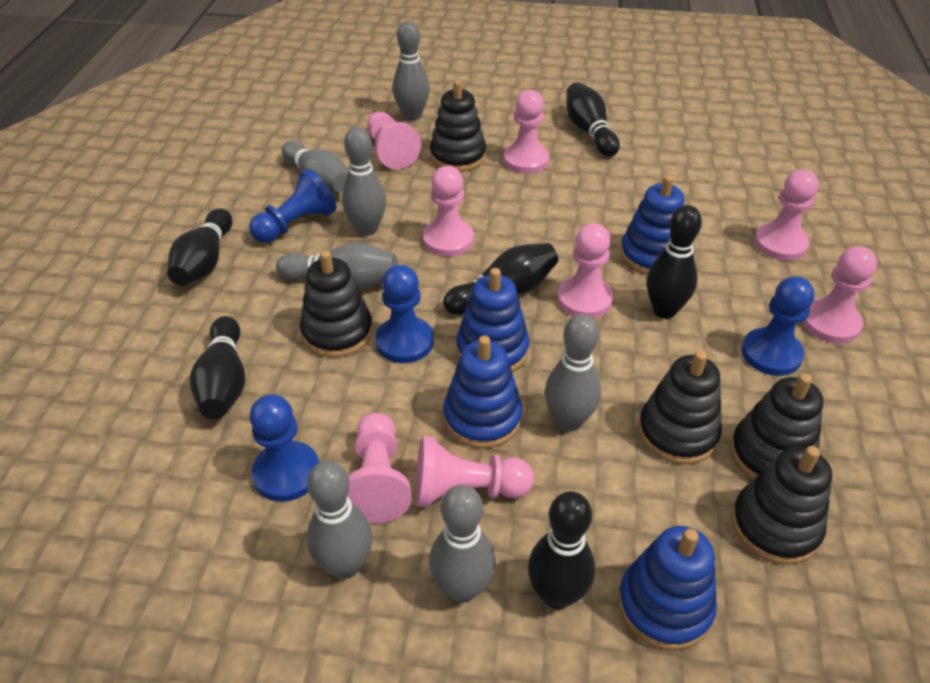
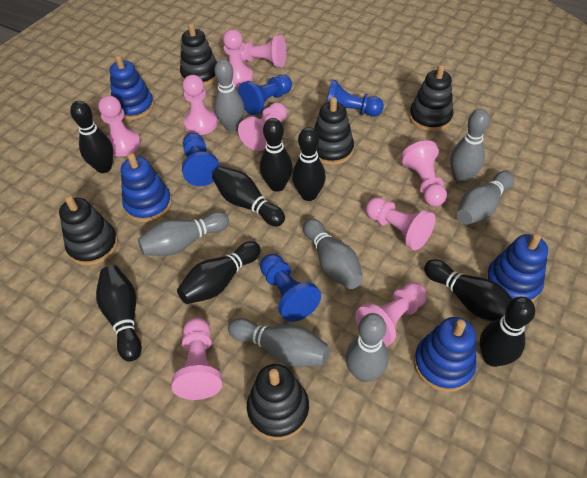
black bowling pin: 6 -> 8
pink pawn: 8 -> 9

